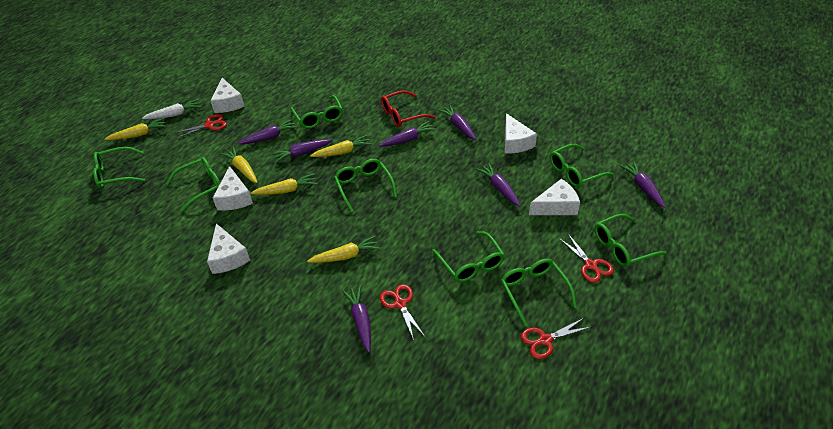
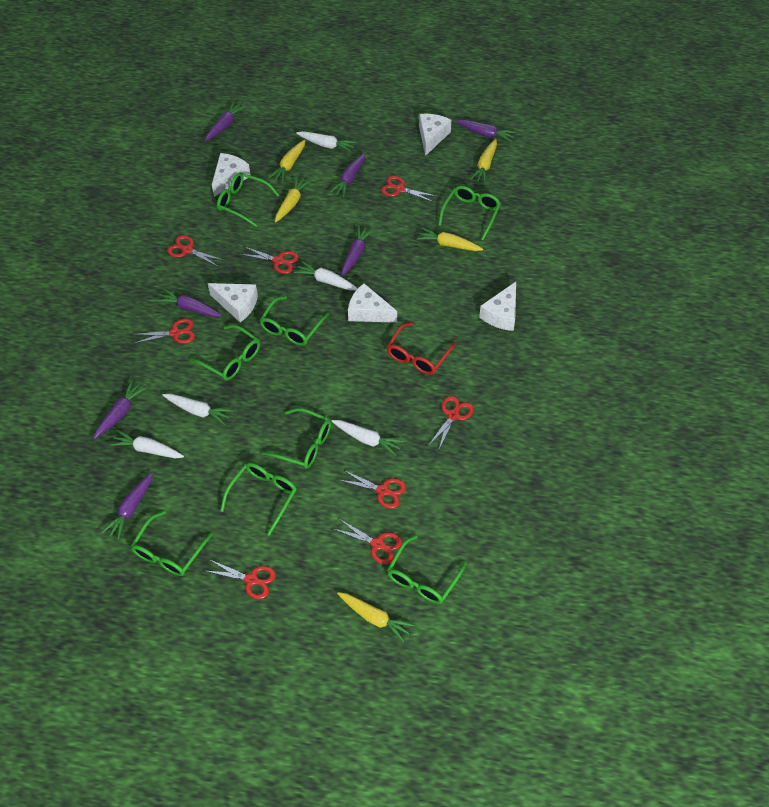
red scissors: 4 -> 8
white carrot: 1 -> 5

